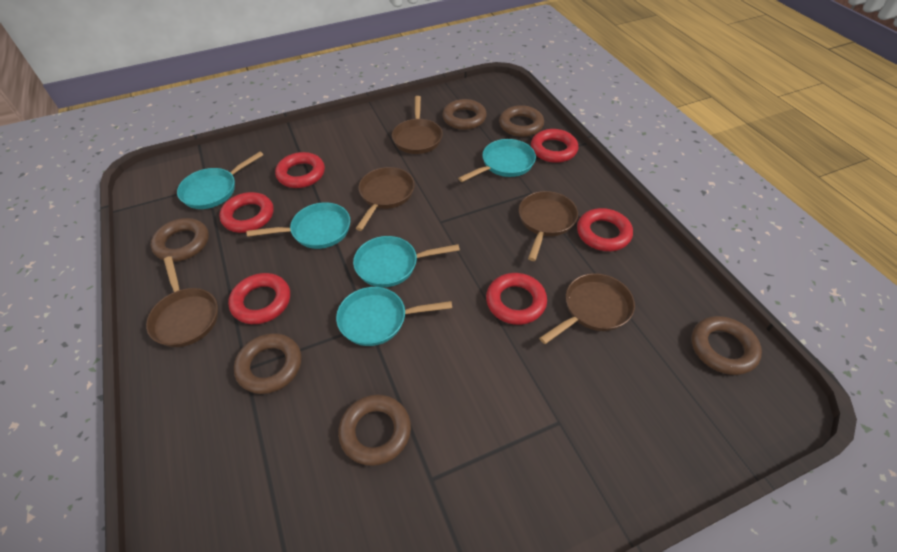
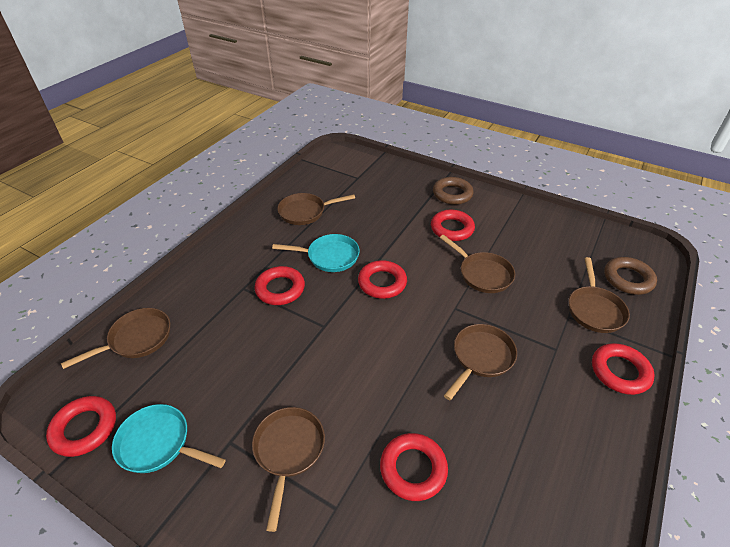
brown pan: 5 -> 6
brown ring: 6 -> 2
turquoise pan: 5 -> 2

